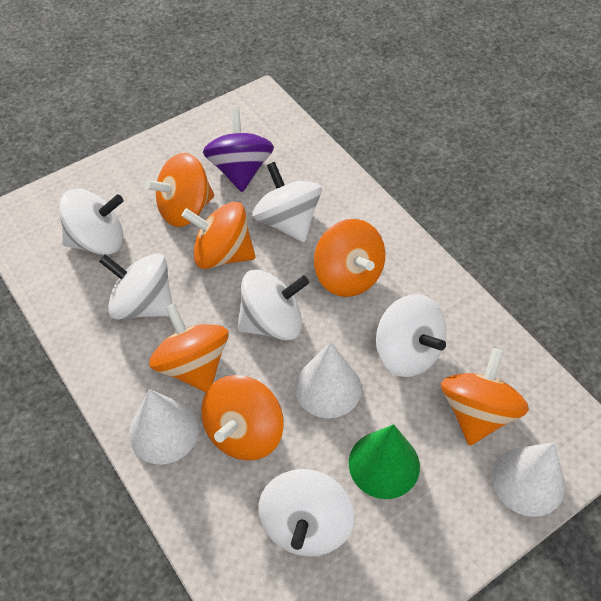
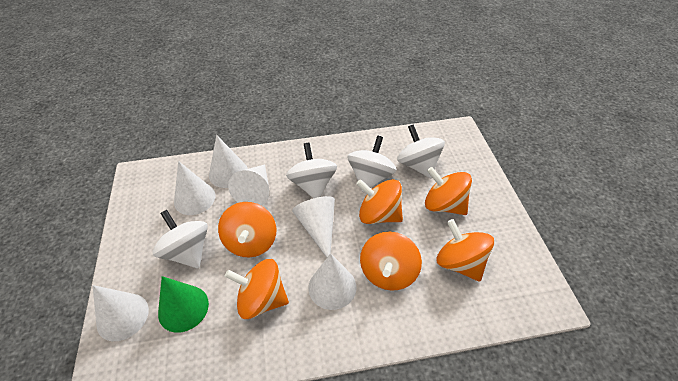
purple spinning top: 1 -> 0
white cone: 3 -> 6
white spinning top: 6 -> 4

